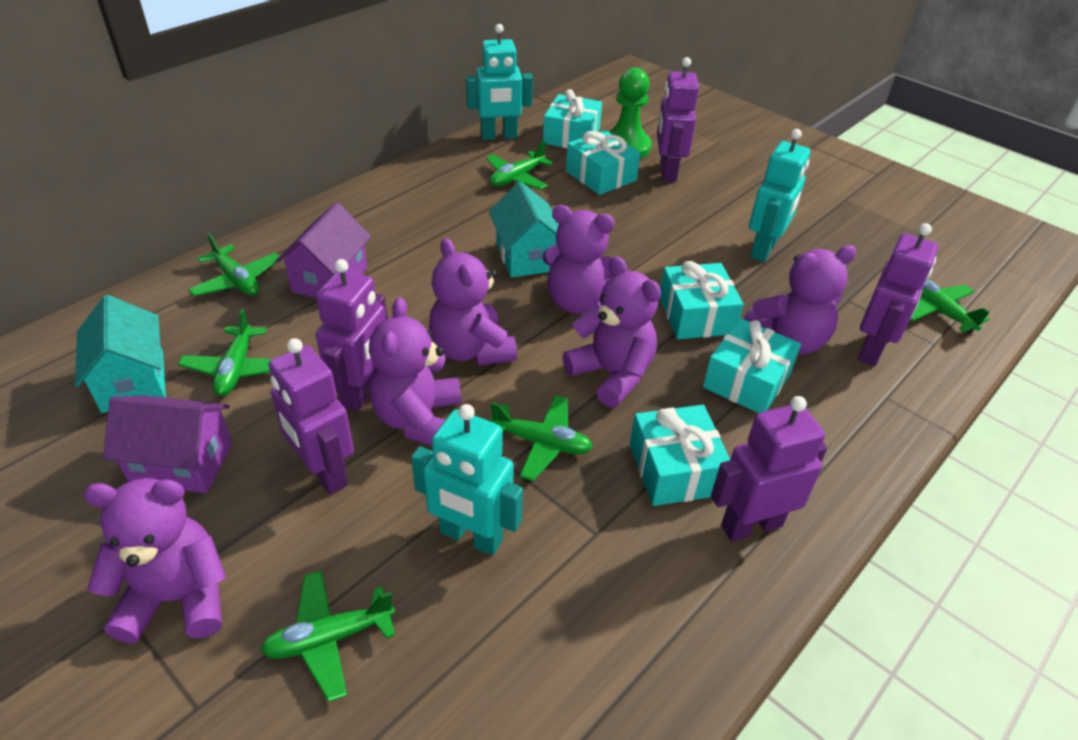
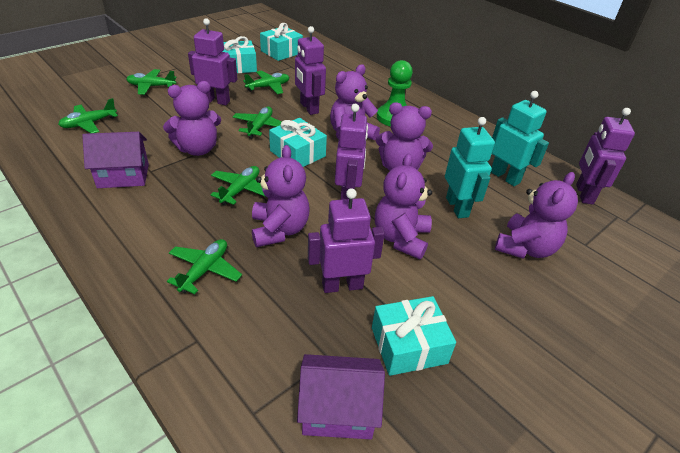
turquoise gift: 5 -> 4
turquoise house: 2 -> 0
turquoise robot: 3 -> 2

